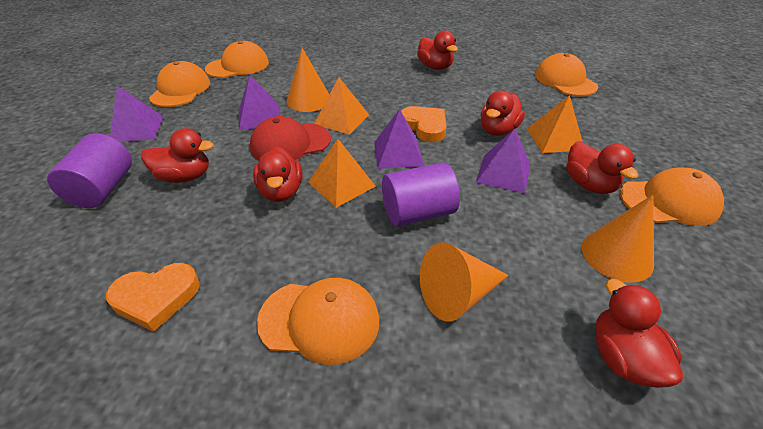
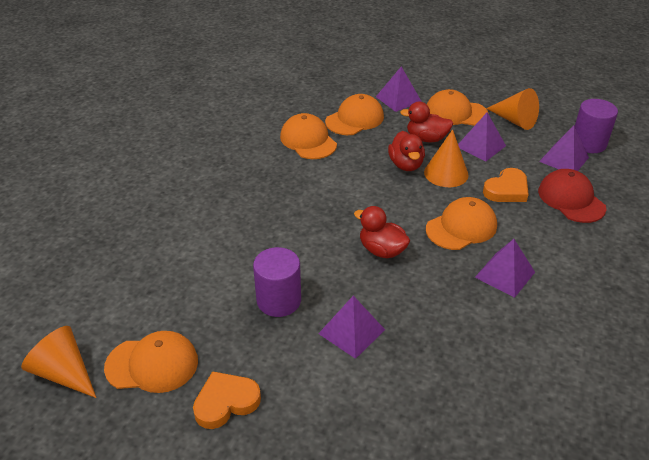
orange pyramid: 3 -> 0
purple pyramid: 4 -> 5
red duck: 6 -> 3

